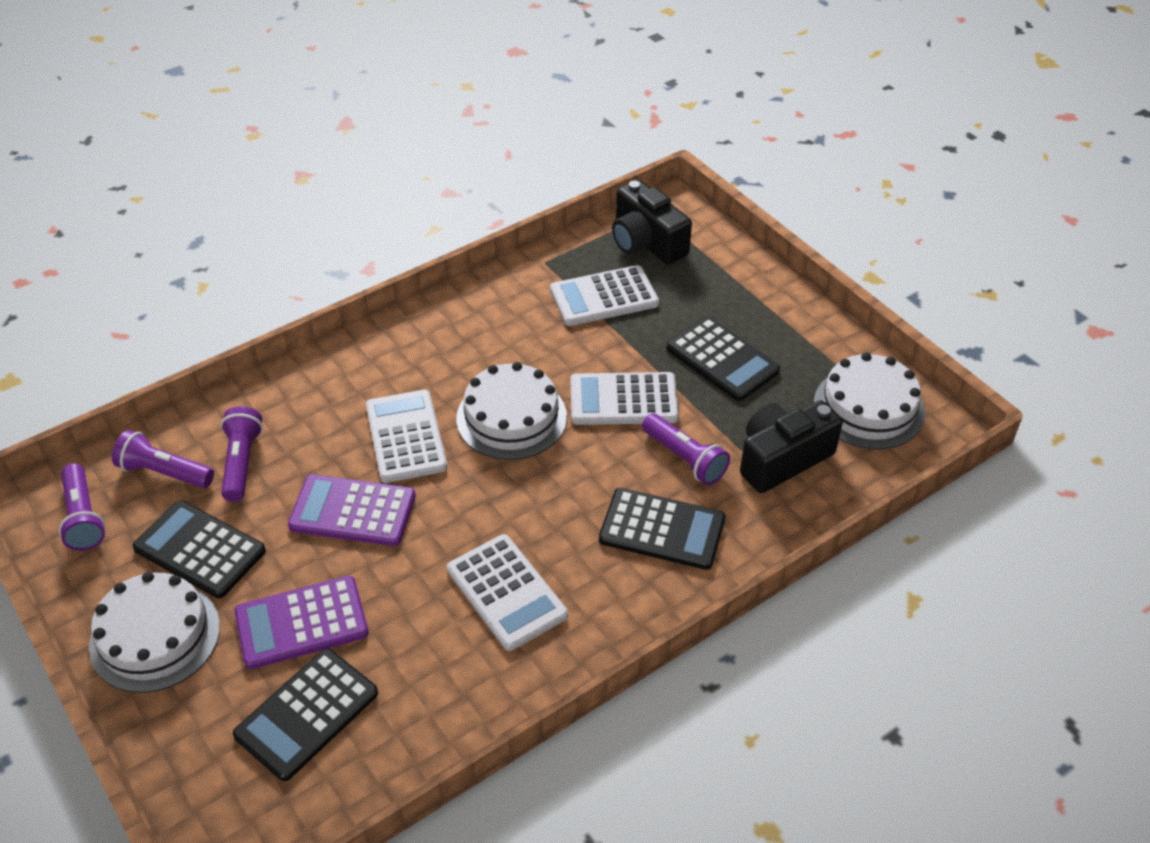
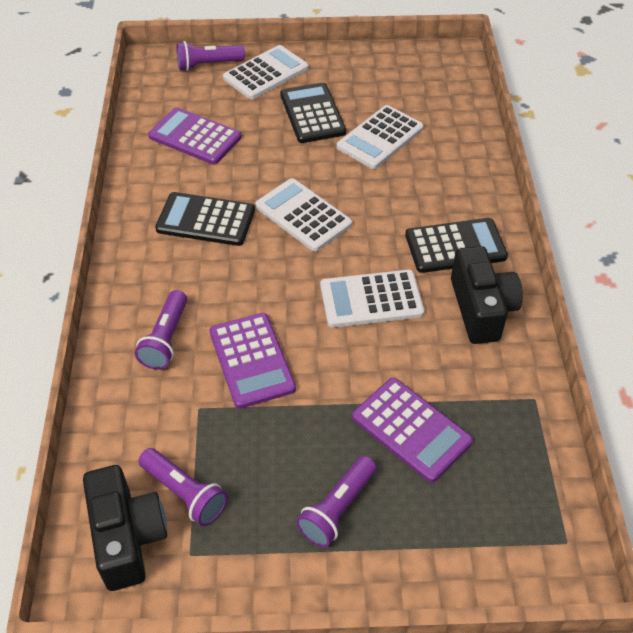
black calculator: 4 -> 3
purple calculator: 2 -> 3
white cake: 3 -> 0

